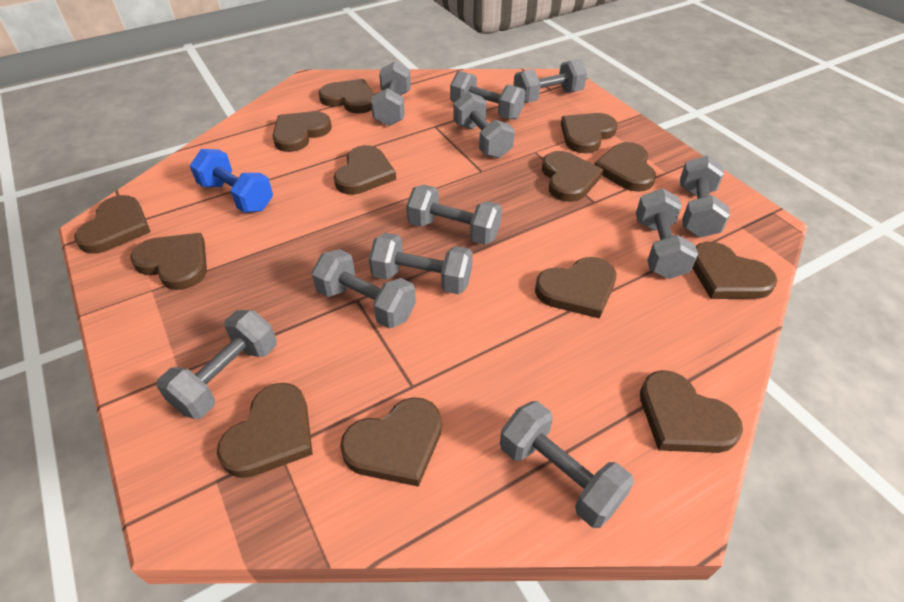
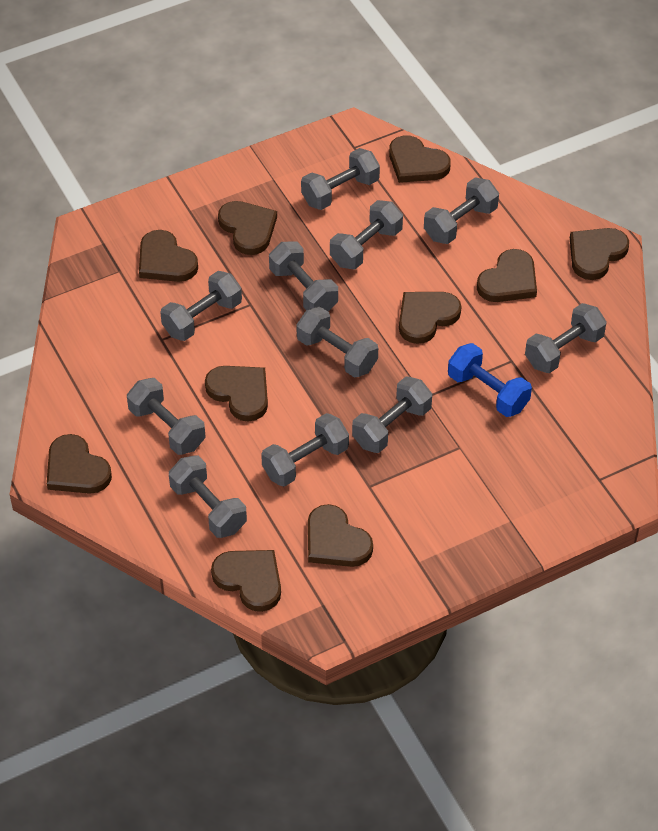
brown heart: 13 -> 10

